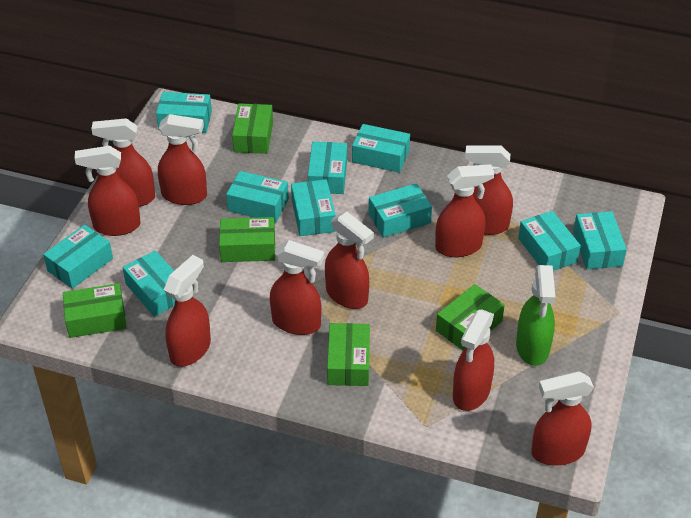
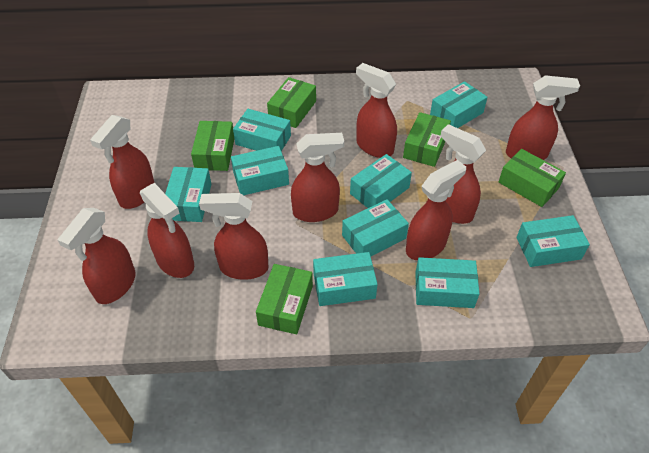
green spray bottle: 1 -> 0
red spray bottle: 10 -> 9
turquoise box: 10 -> 9

